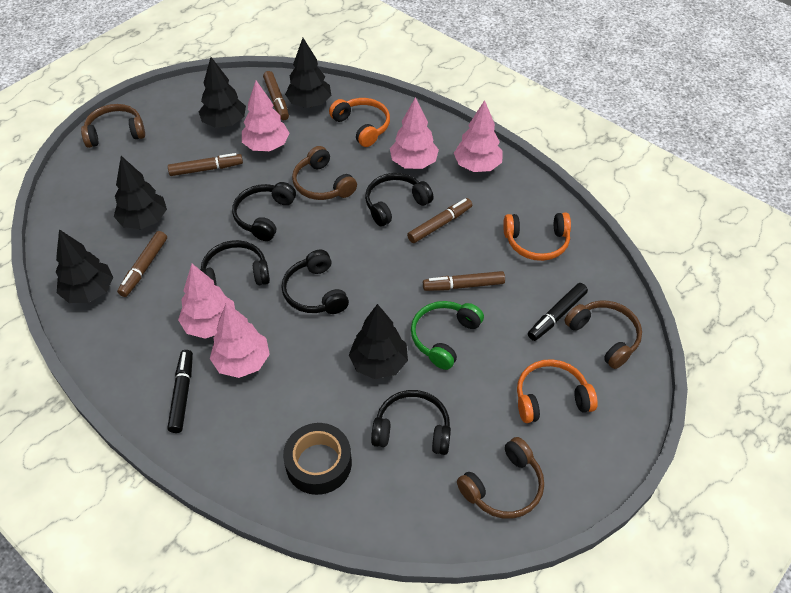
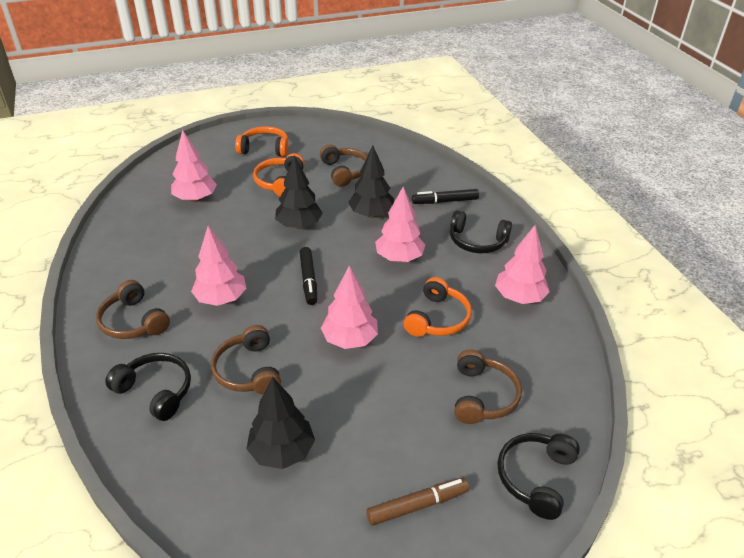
black headphones: 5 -> 3
black tape: 1 -> 0
black tree: 5 -> 3
brown marker: 5 -> 1
green headphones: 1 -> 0

